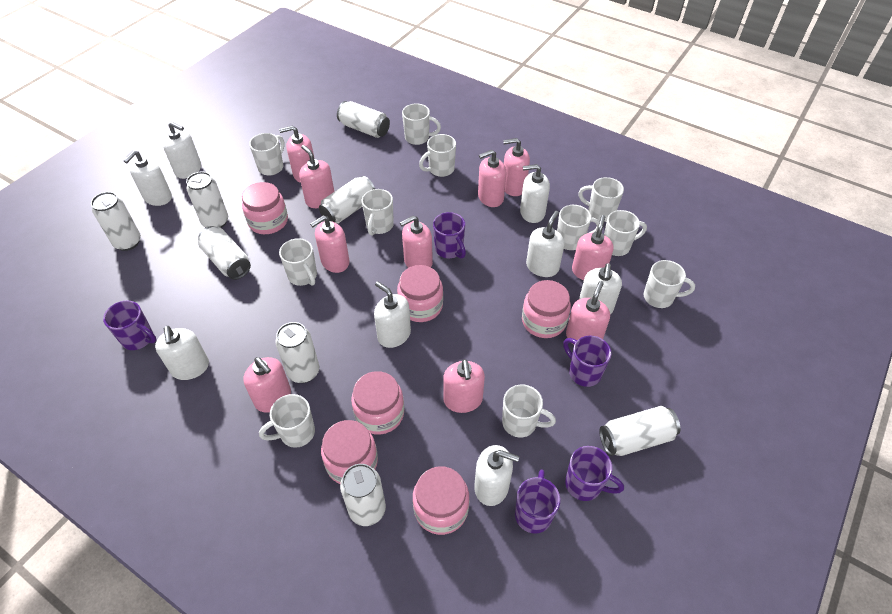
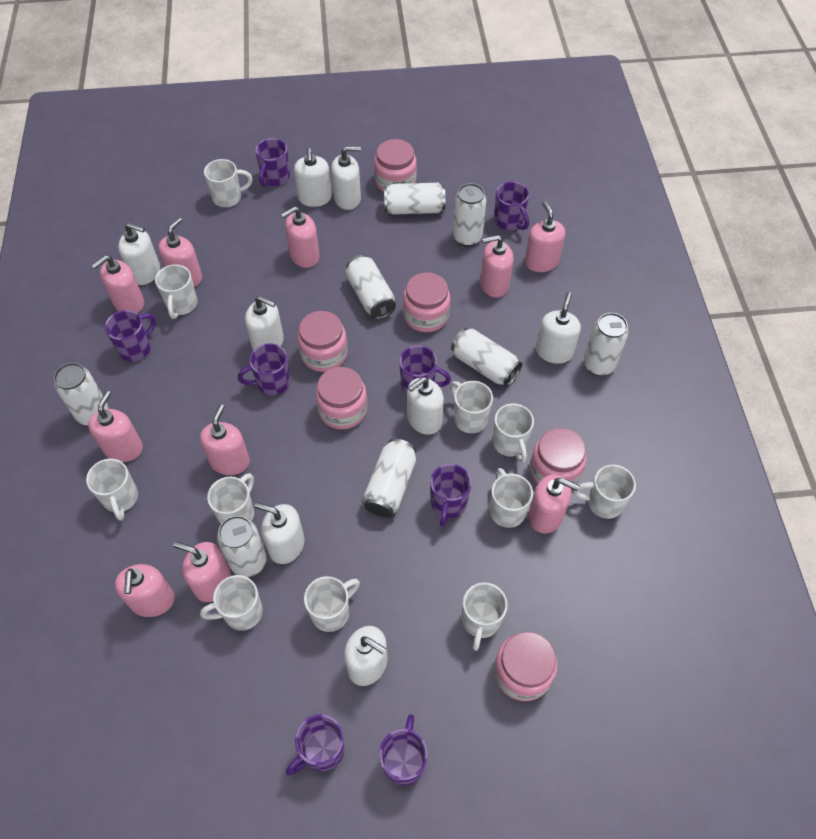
purple mug: 5 -> 8

